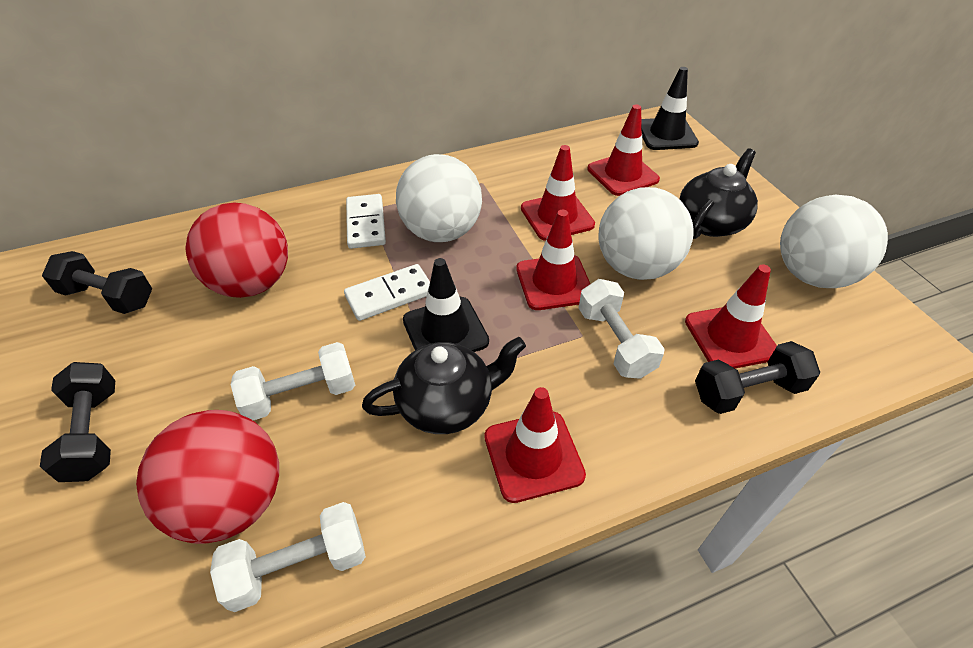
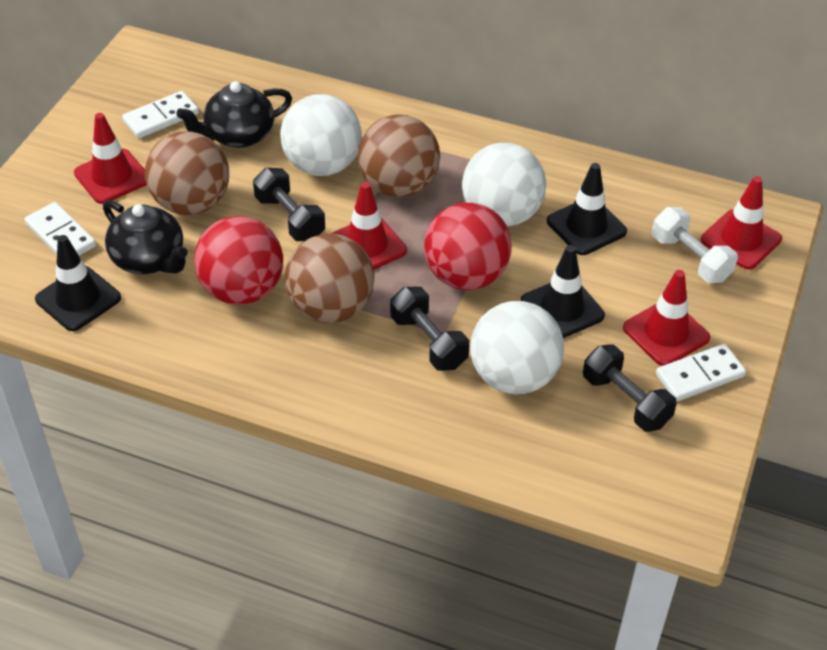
black traffic cone: 2 -> 3
brown ball: 0 -> 3
red traffic cone: 5 -> 4
white domino: 2 -> 3
white dumbbell: 3 -> 1

